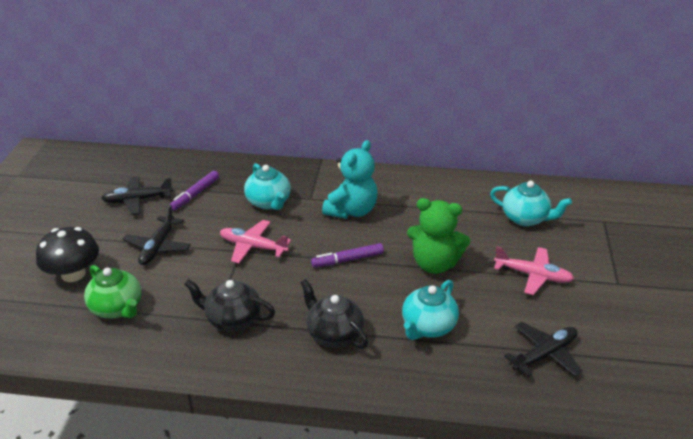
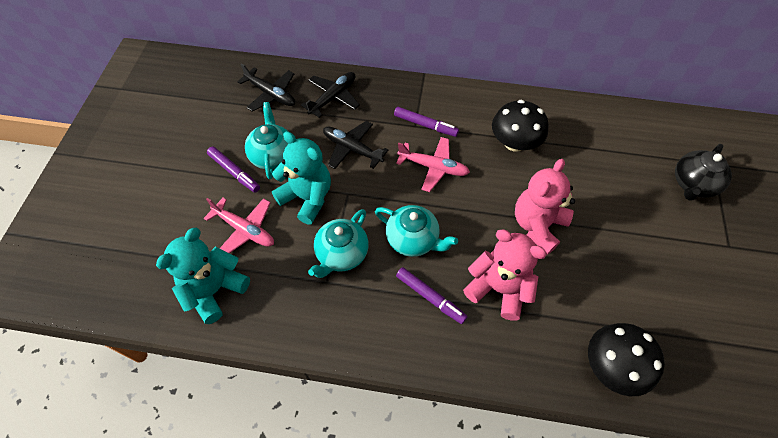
black mushroom: 1 -> 2
black teapot: 2 -> 1
green teapot: 1 -> 0
green teddy bear: 1 -> 0
pink teddy bear: 0 -> 2
purple marker: 2 -> 3
turquoise teddy bear: 1 -> 2

